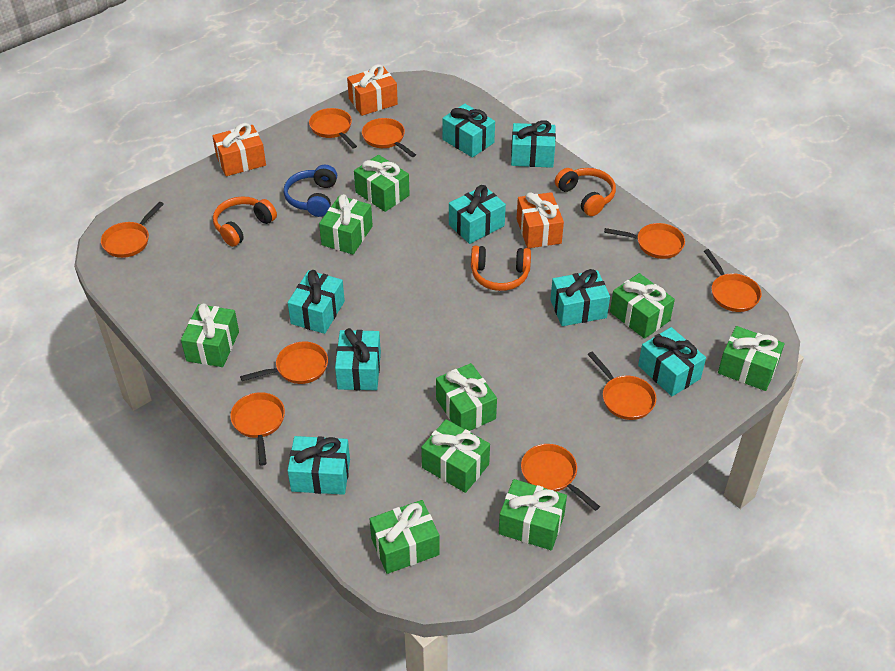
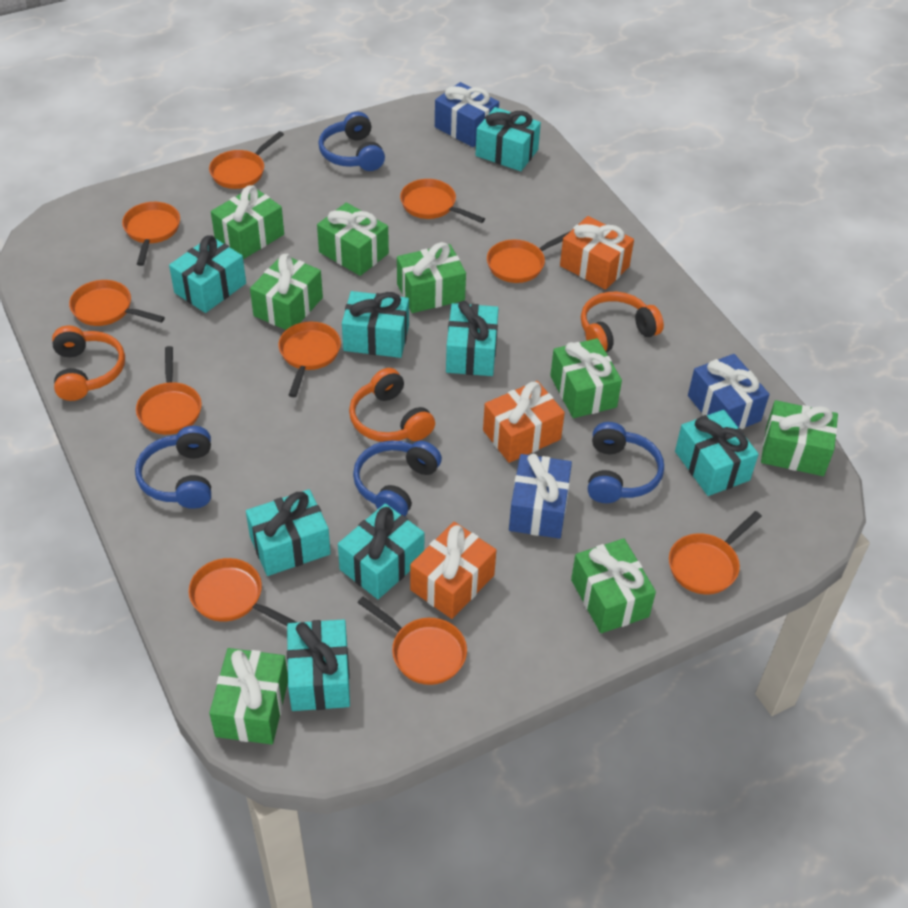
blue gift: 0 -> 3
blue headphones: 1 -> 4
green gift: 9 -> 8
orange pan: 9 -> 10

